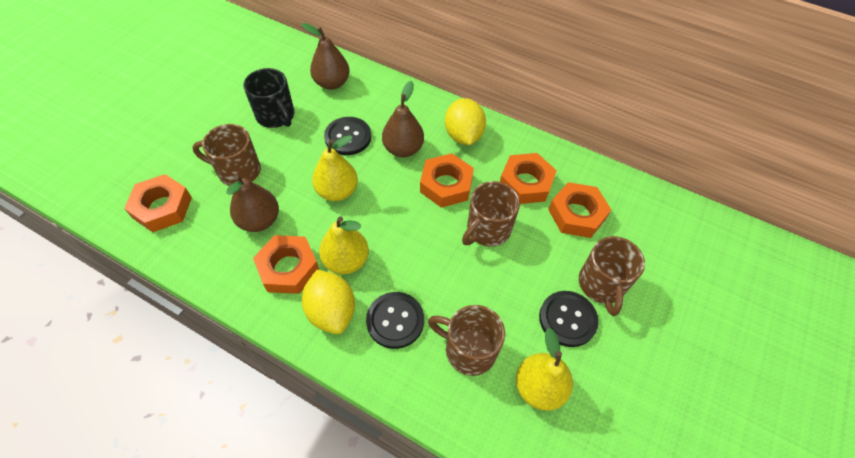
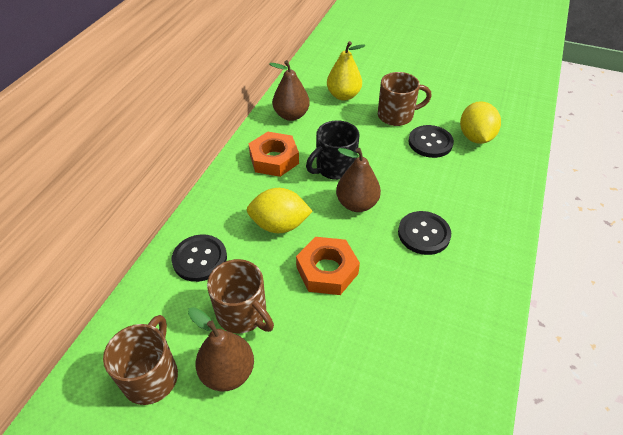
brown mug: 4 -> 3
orange nut: 5 -> 2
yellow pear: 3 -> 1

